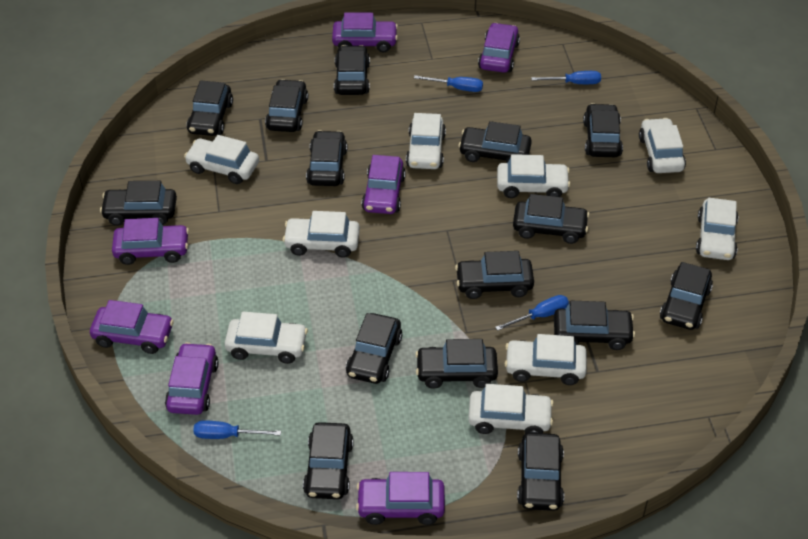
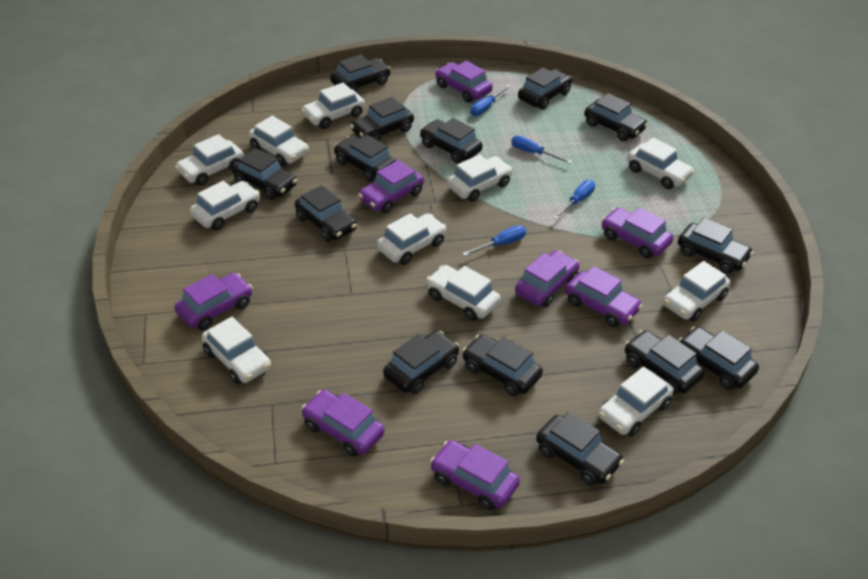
black car: 15 -> 14
purple car: 7 -> 8
white car: 9 -> 11

